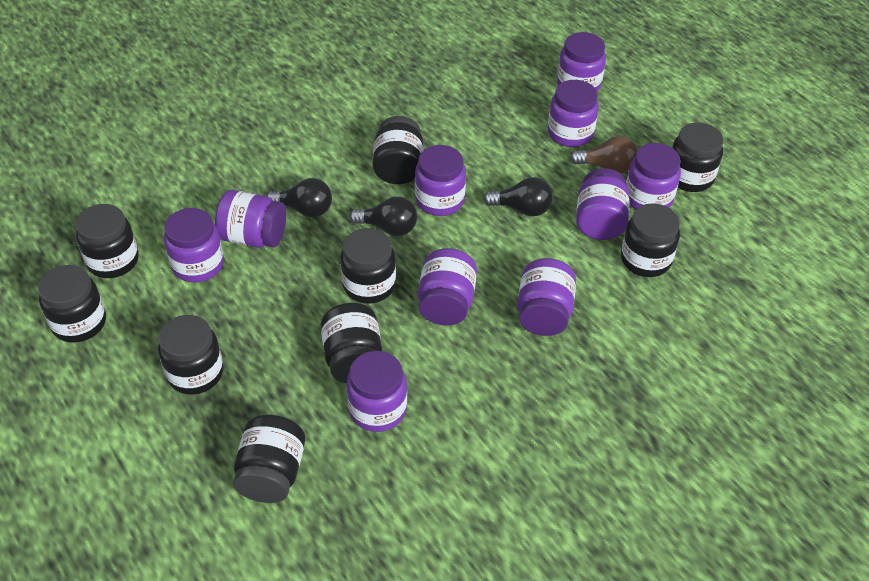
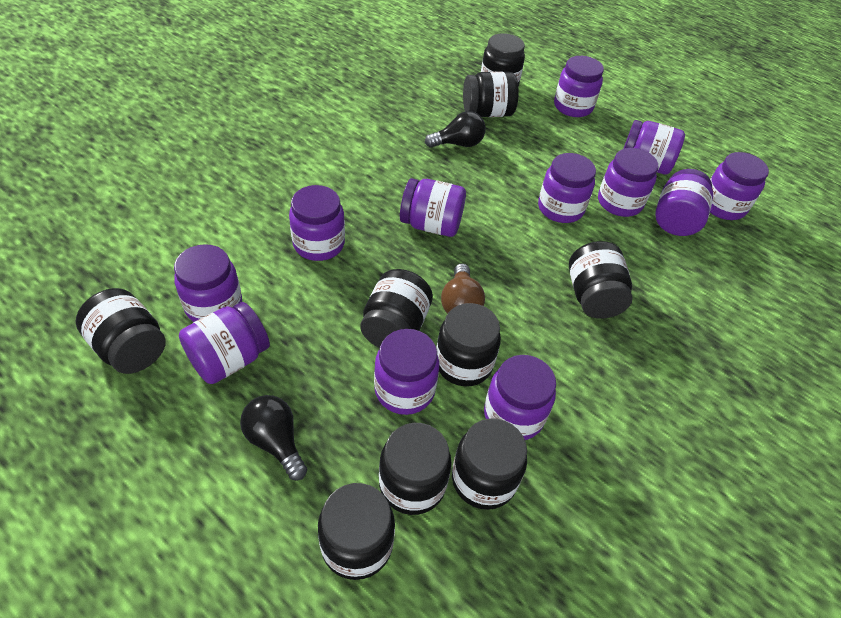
black light bulb: 3 -> 2
purple jar: 10 -> 12

